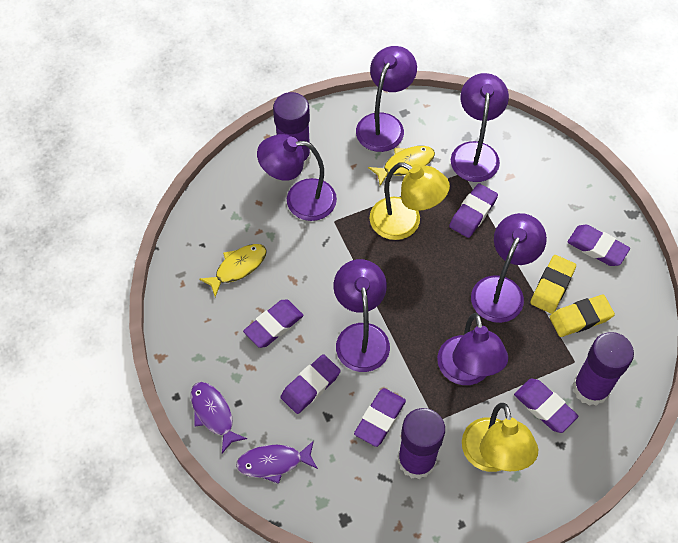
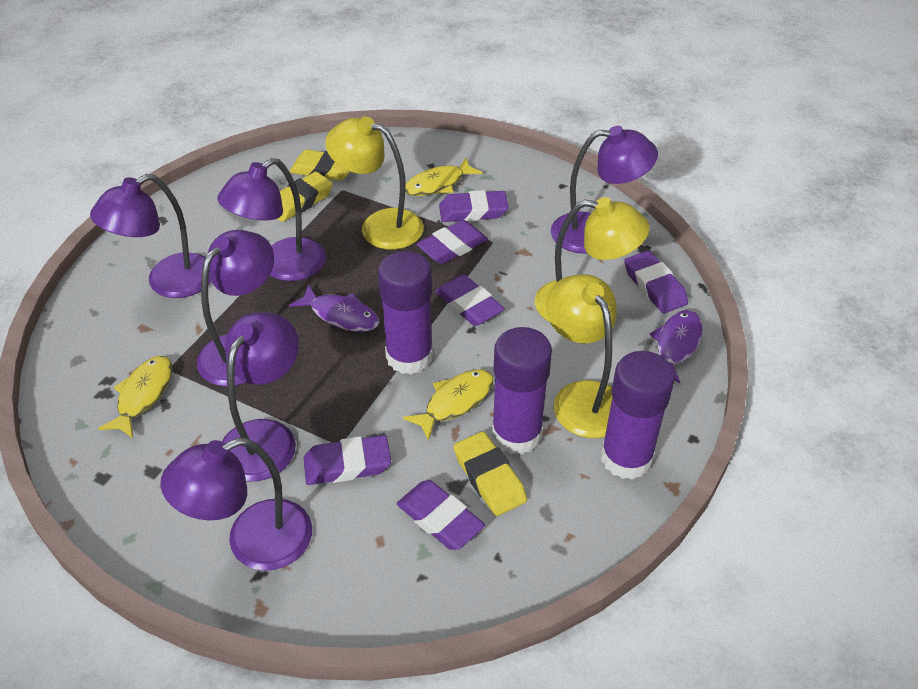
yellow eraser: 2 -> 3
yellow fish: 2 -> 3
yellow lamp: 2 -> 3

